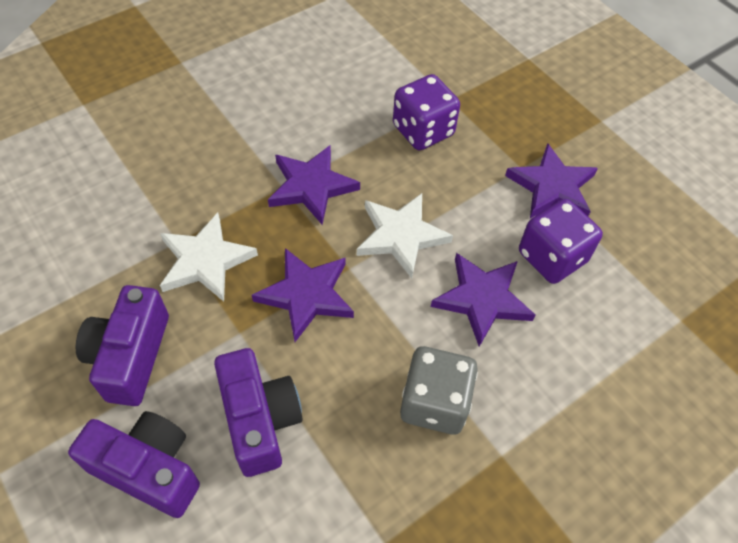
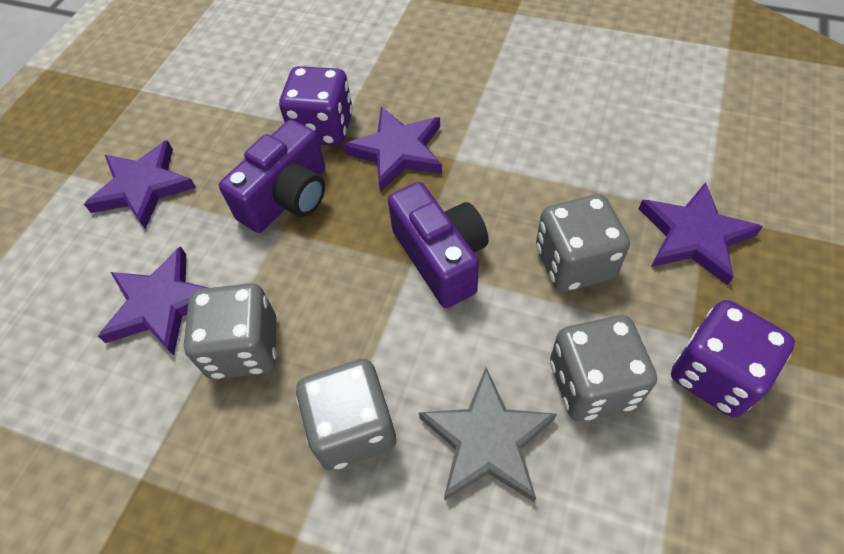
grey dice: 1 -> 4
grey star: 0 -> 1
purple camera: 3 -> 2
white star: 2 -> 0

